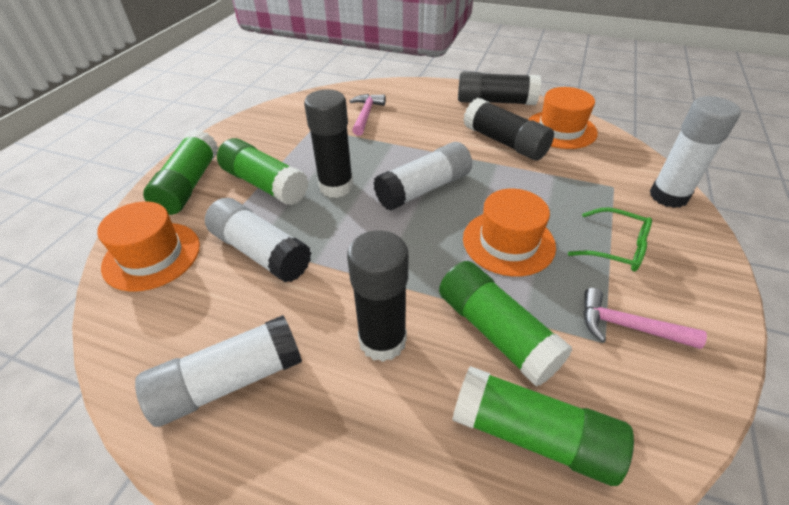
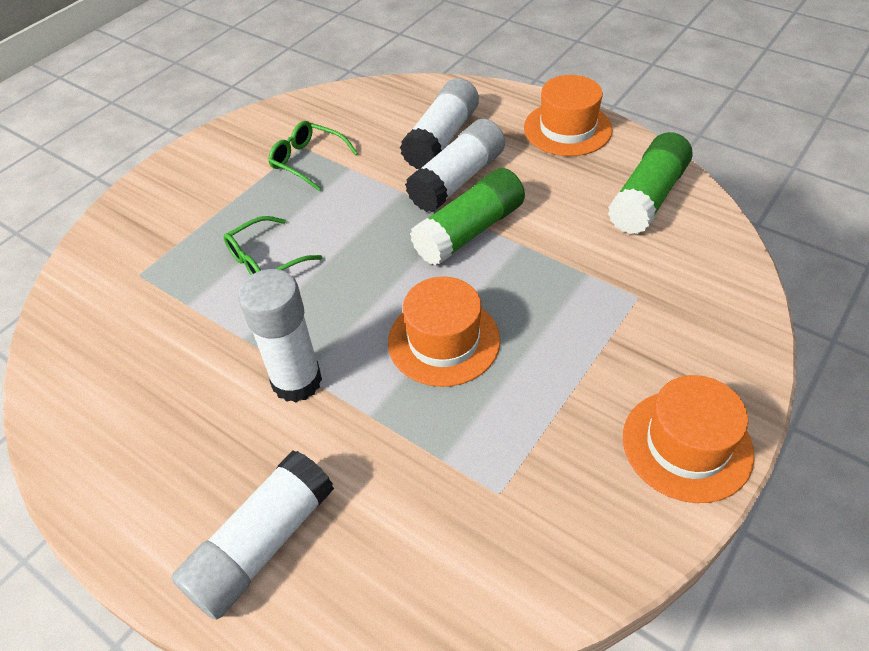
black glue stick: 4 -> 0
green glasses: 1 -> 2
green glue stick: 4 -> 2
pink hammer: 2 -> 0

